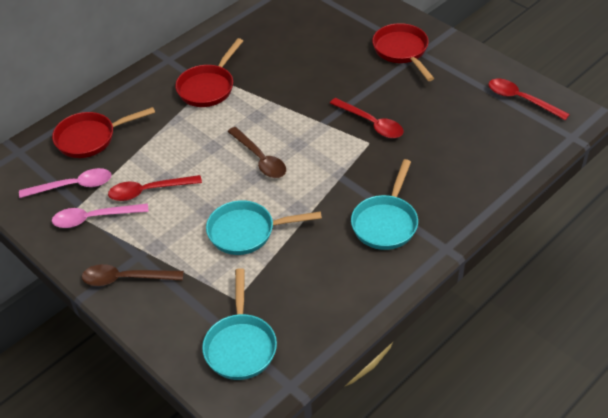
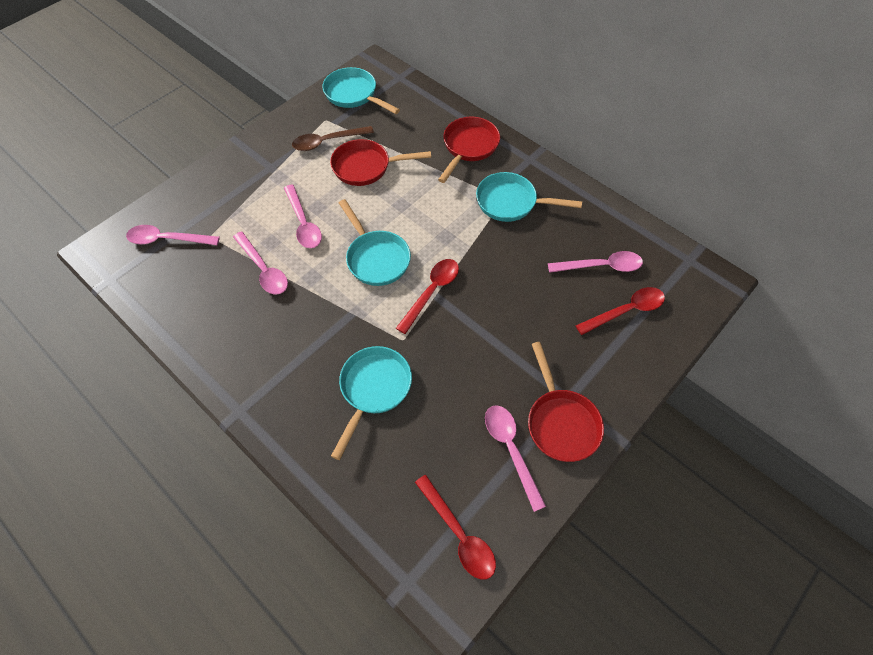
brown spoon: 2 -> 1
pink spoon: 2 -> 5
turquoise pan: 3 -> 4

